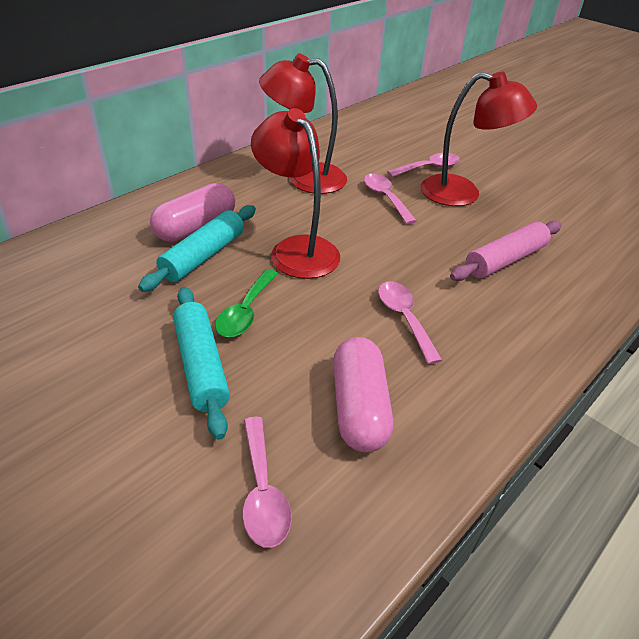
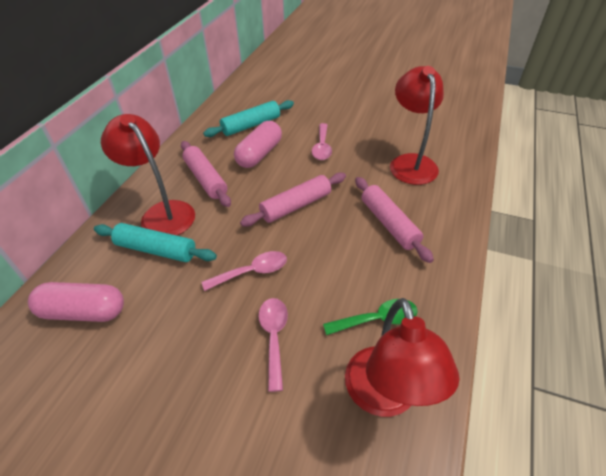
pink rolling pin: 1 -> 3
pink spoon: 4 -> 3

